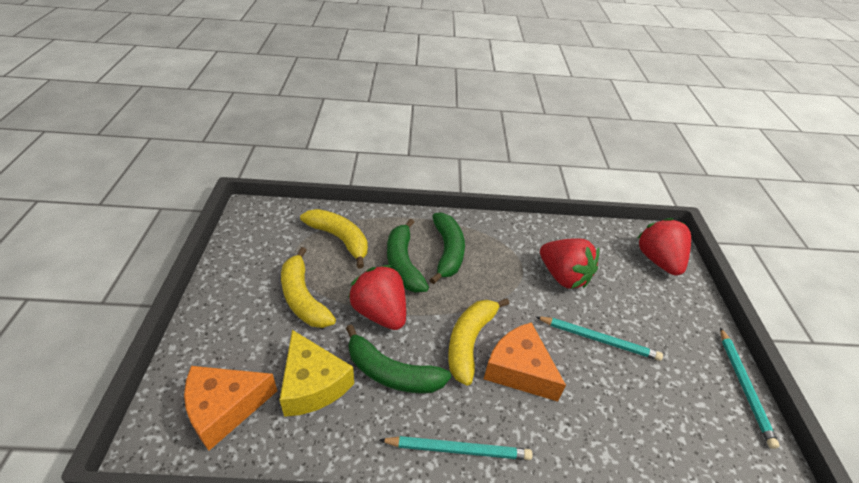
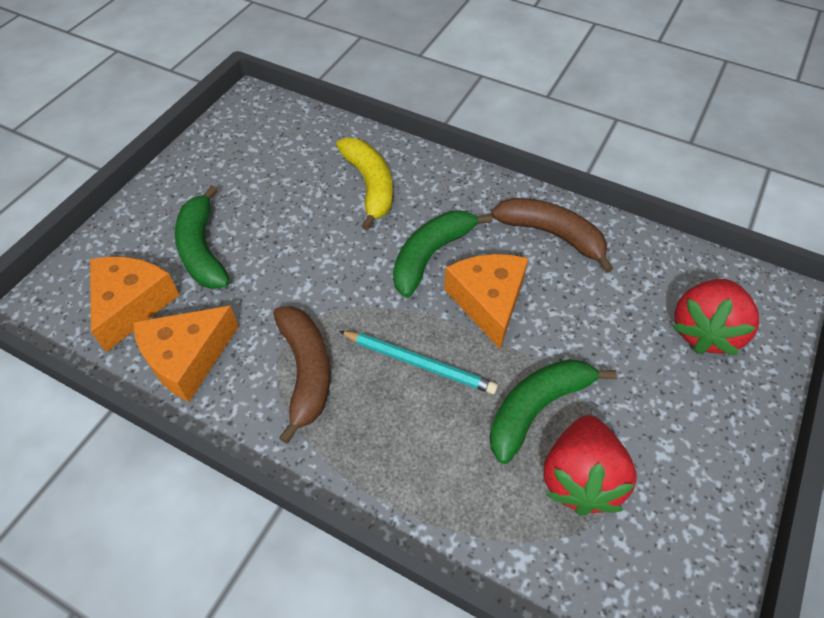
brown banana: 0 -> 2
orange cheese: 2 -> 3
red strawberry: 3 -> 2
turquoise pencil: 3 -> 1
yellow banana: 3 -> 1
yellow cheese: 1 -> 0

